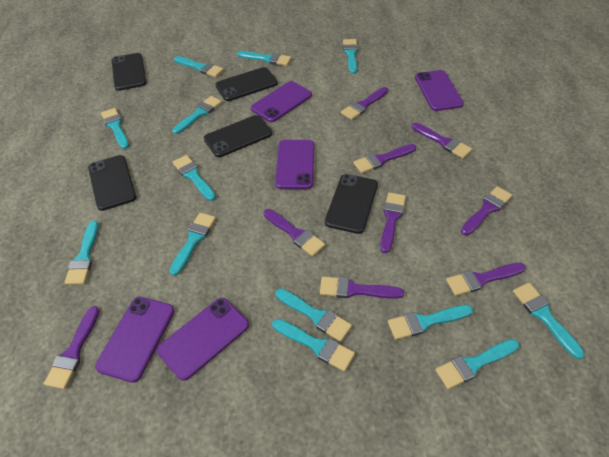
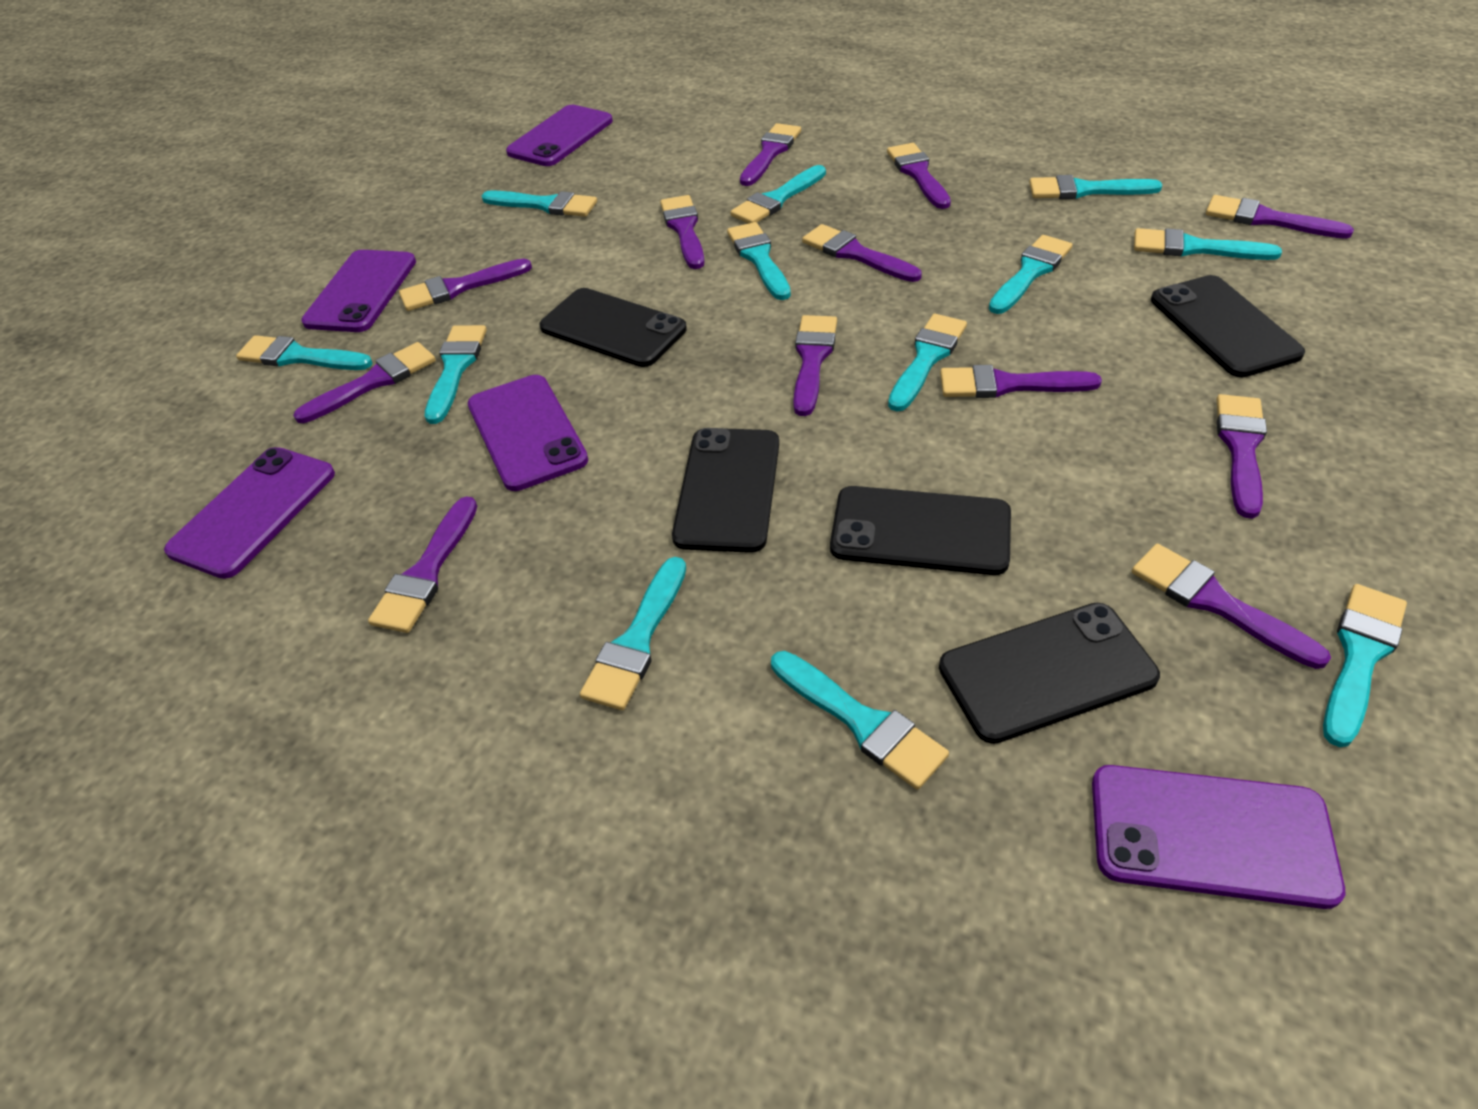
purple brush: 9 -> 12
turquoise brush: 13 -> 12

